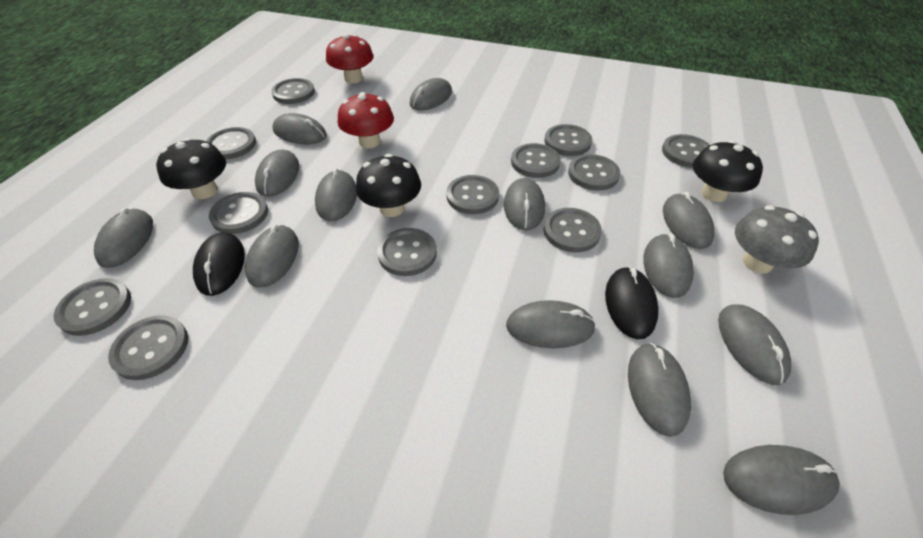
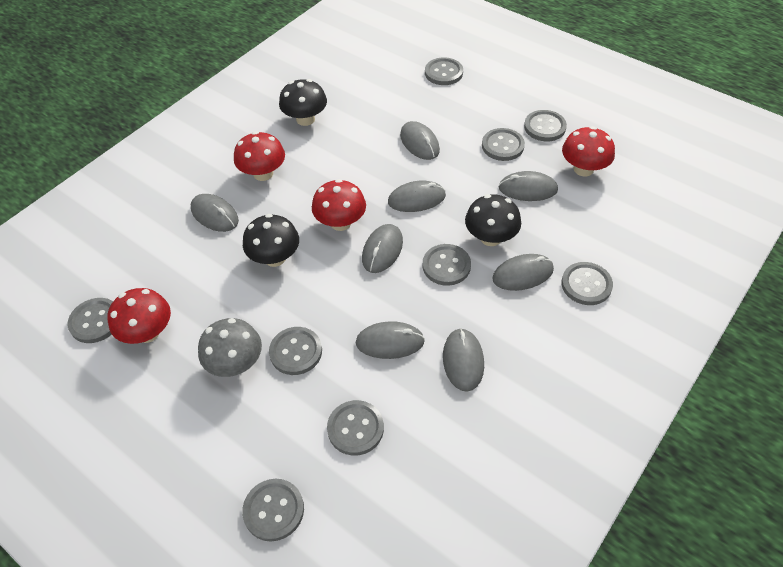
black mouse: 2 -> 0
grey button: 12 -> 9
grey mouse: 13 -> 8
red mushroom: 2 -> 4

